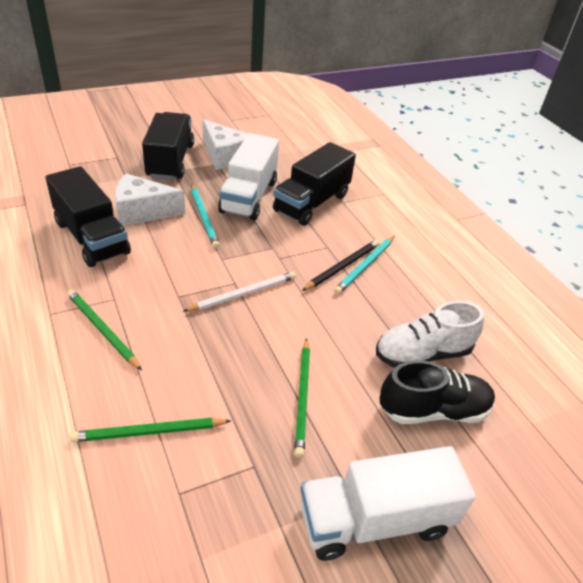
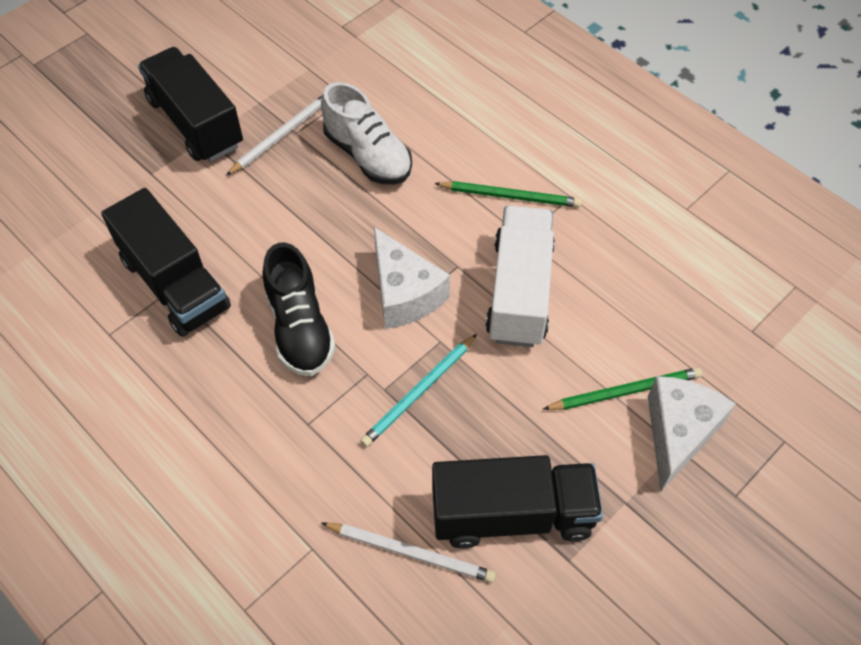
black pencil: 1 -> 0
green pencil: 3 -> 2
turquoise pencil: 2 -> 1
white pencil: 1 -> 2
white truck: 2 -> 1

